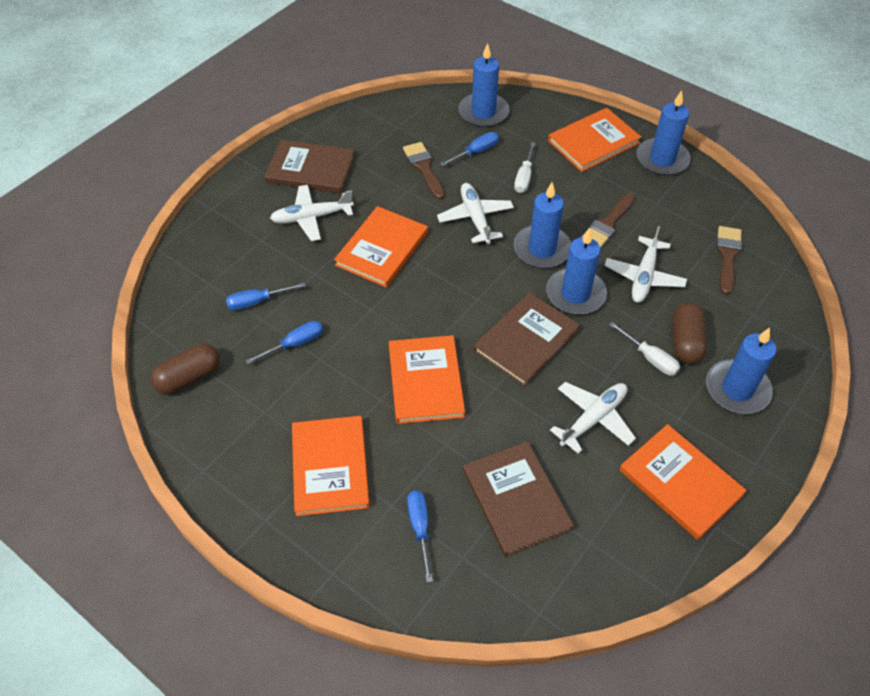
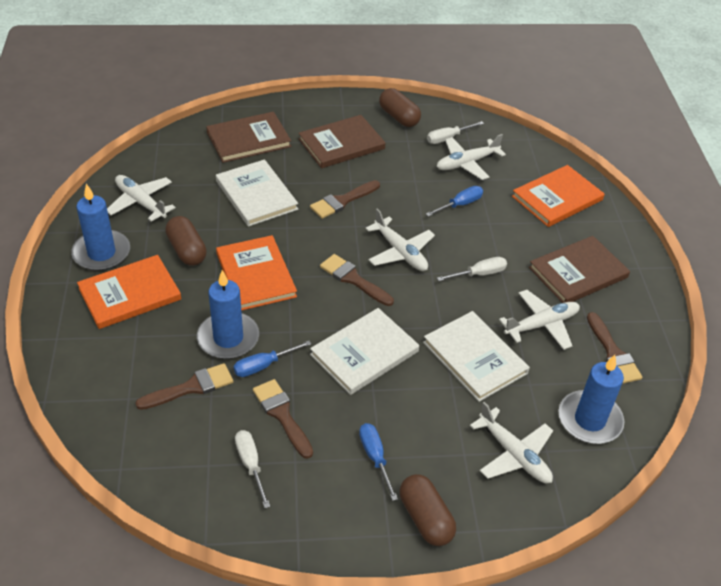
blue candle: 5 -> 3
blue screwdriver: 4 -> 3
brown brush: 3 -> 5
brown capsule: 2 -> 3
orange book: 5 -> 3
white book: 0 -> 3
white plane: 4 -> 5
white screwdriver: 2 -> 3

